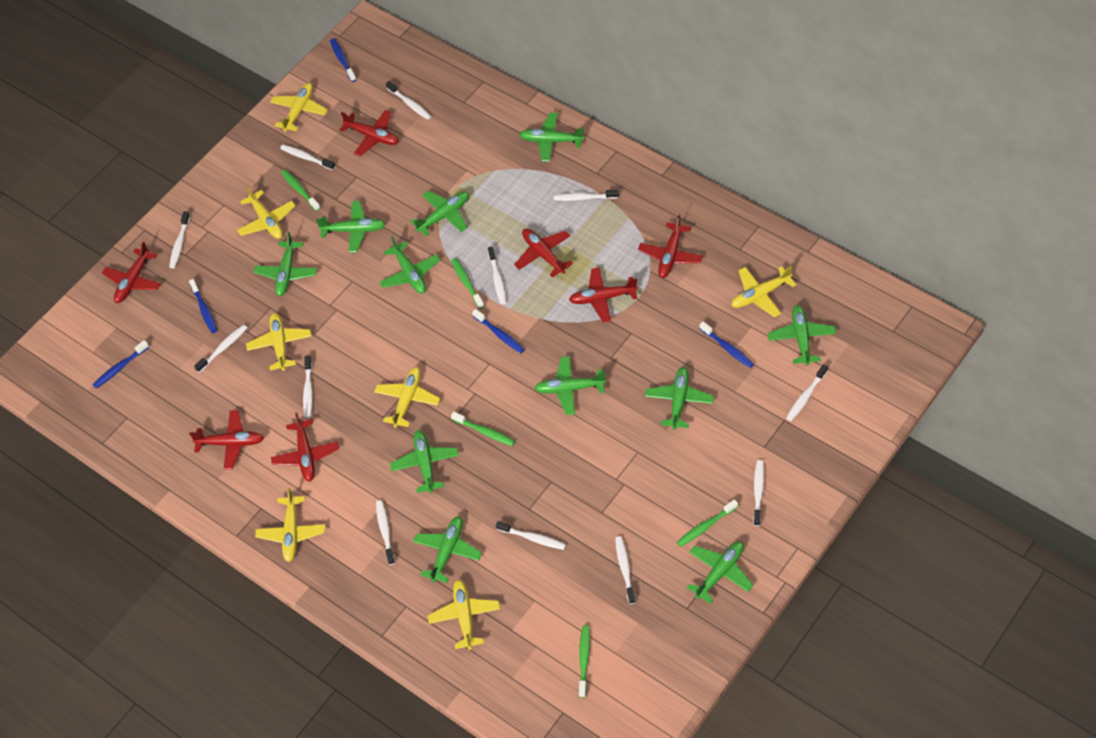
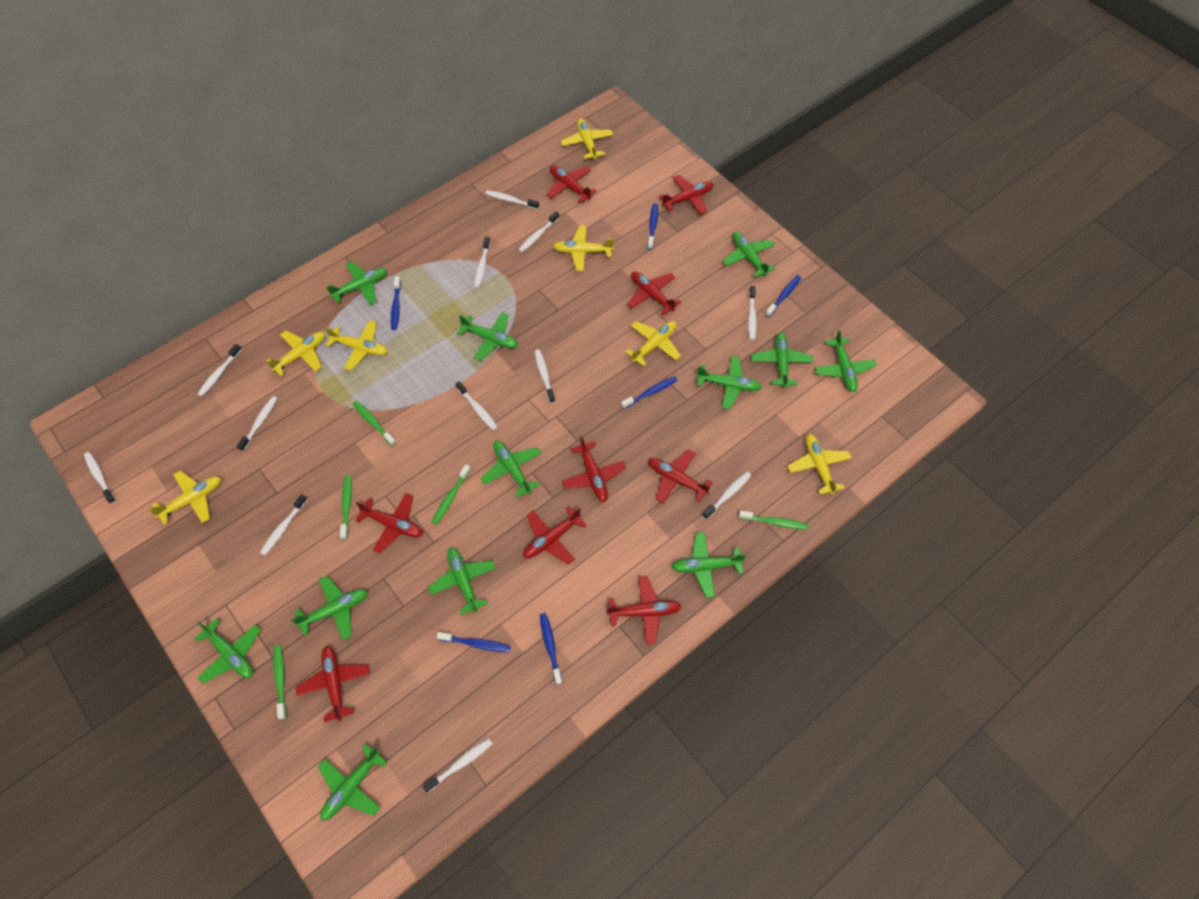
blue toothbrush: 5 -> 6
green plane: 11 -> 12
red plane: 7 -> 9

